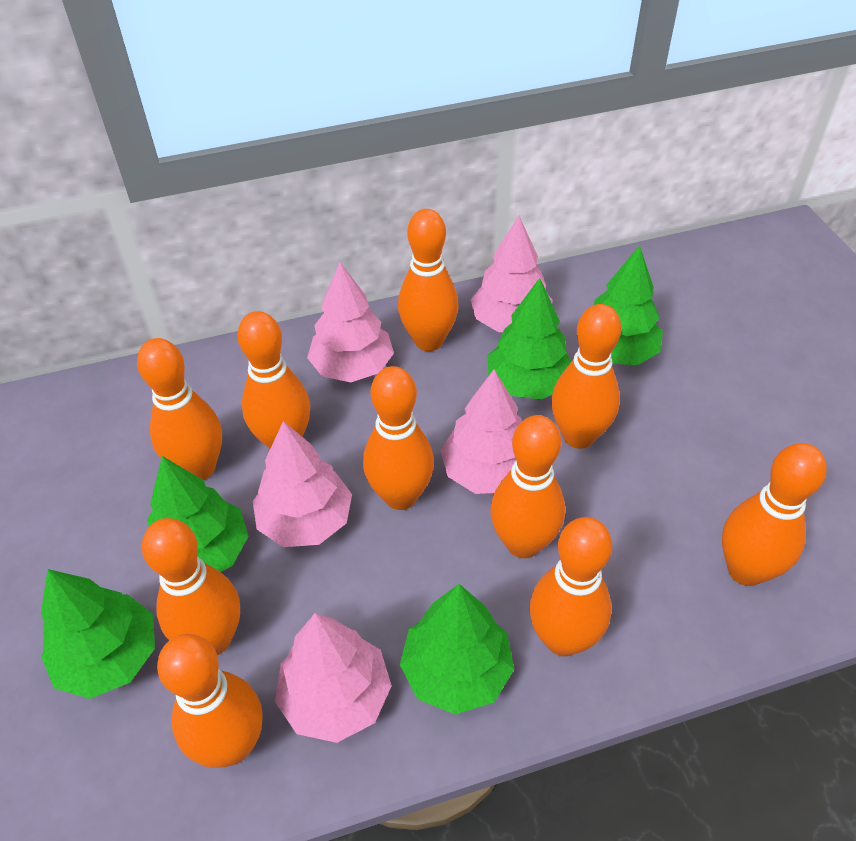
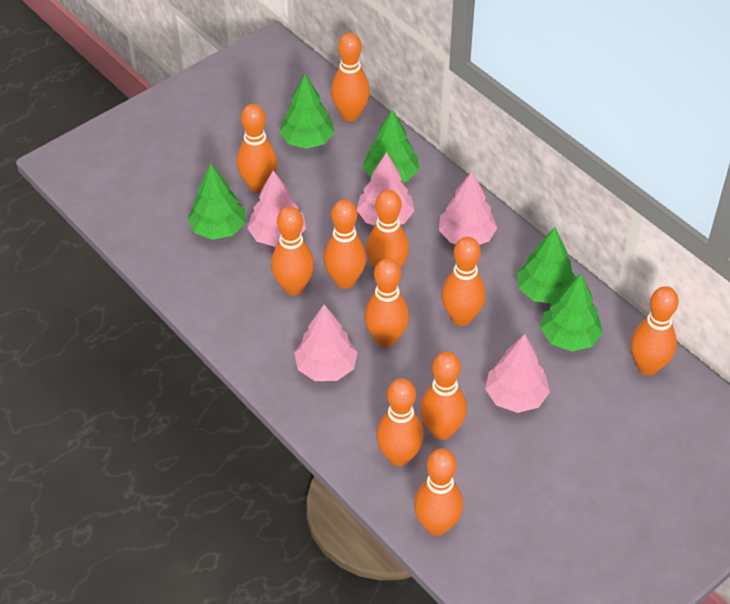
orange bowling pin: 10 -> 11

